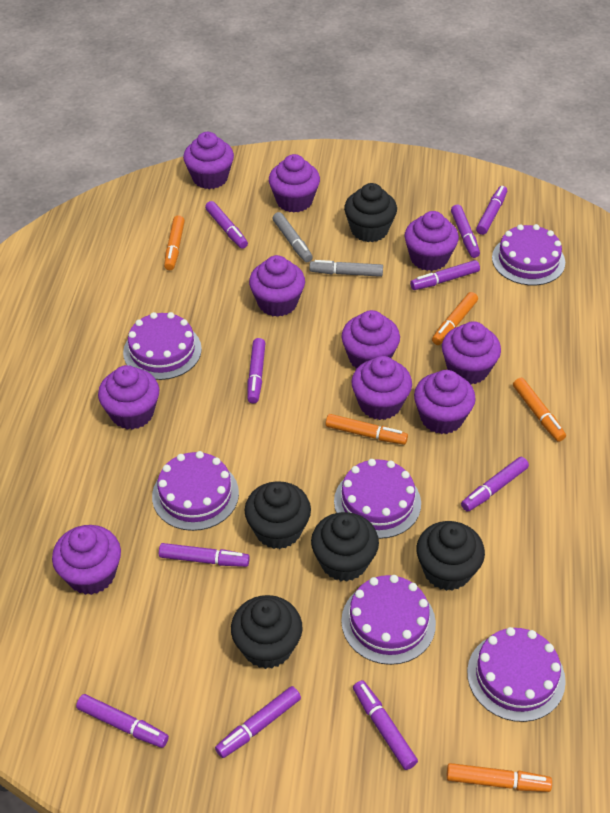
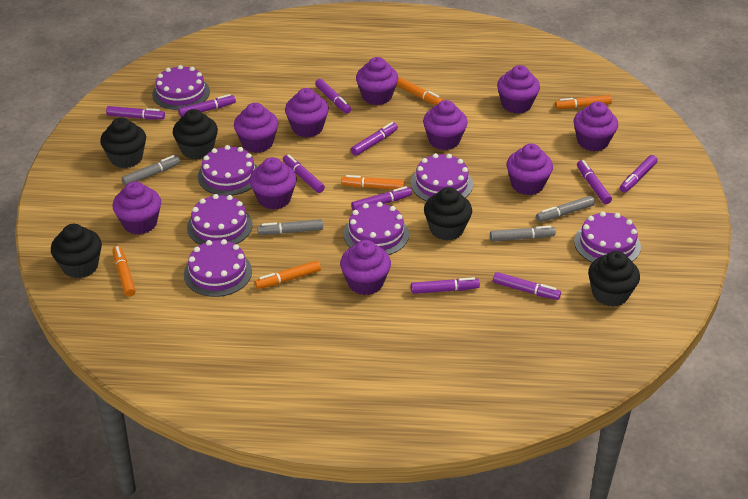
grey marker: 2 -> 4
purple cake: 6 -> 7

